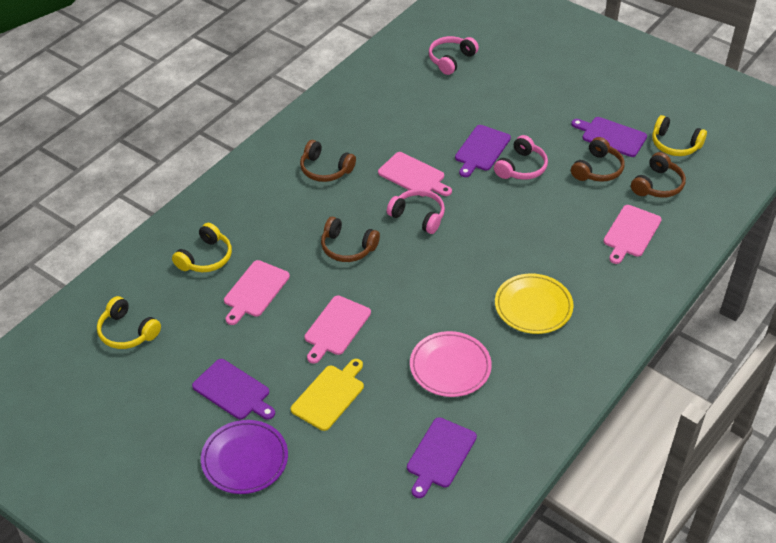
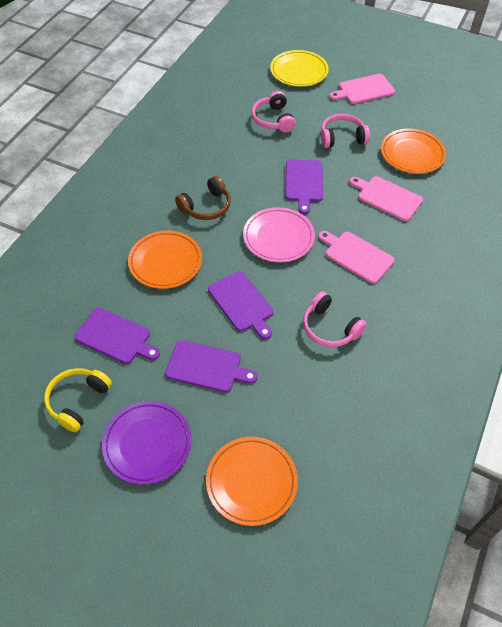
brown headphones: 4 -> 1
orange plate: 0 -> 3
pink cutting board: 4 -> 3
yellow cutting board: 1 -> 0
yellow headphones: 3 -> 1

